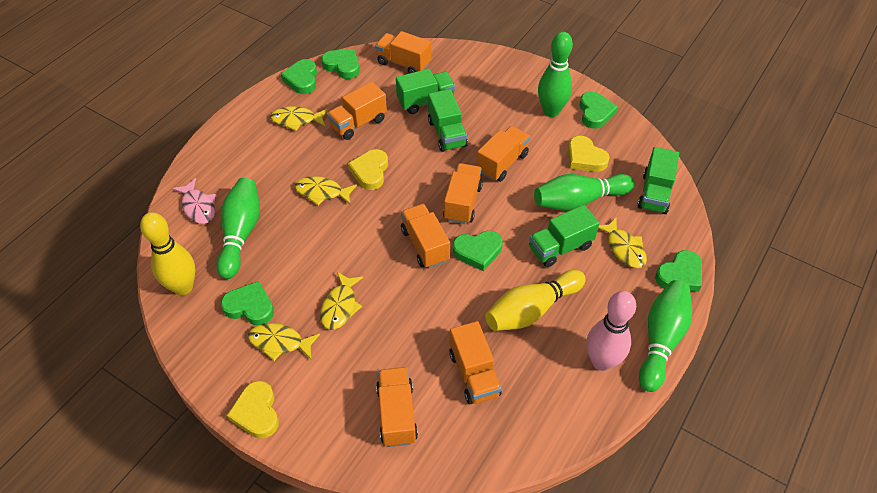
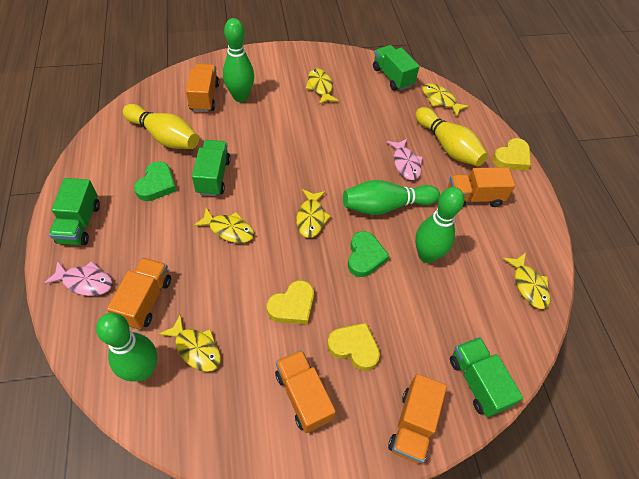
green heart: 6 -> 2
orange truck: 7 -> 5
pink bowling pin: 1 -> 0
pink fish: 1 -> 2
yellow fish: 5 -> 6

